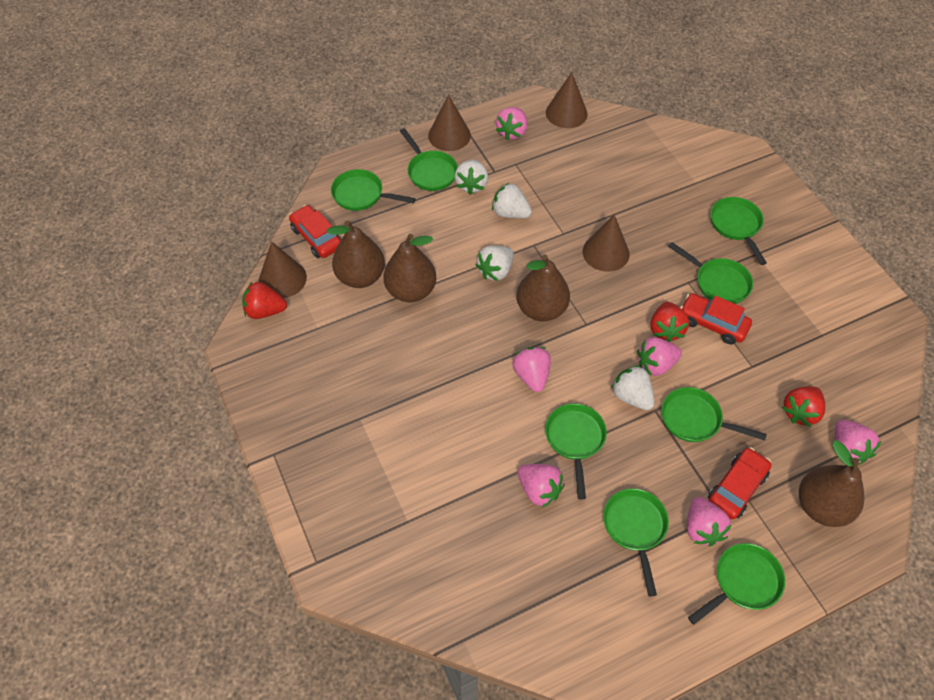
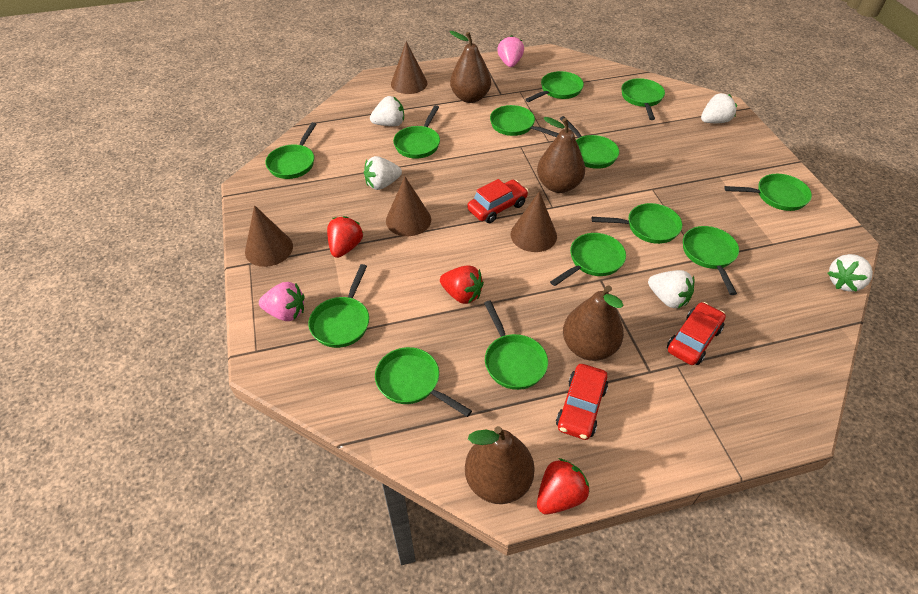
green pan: 8 -> 13
pink strawberry: 6 -> 2
white strawberry: 4 -> 5

